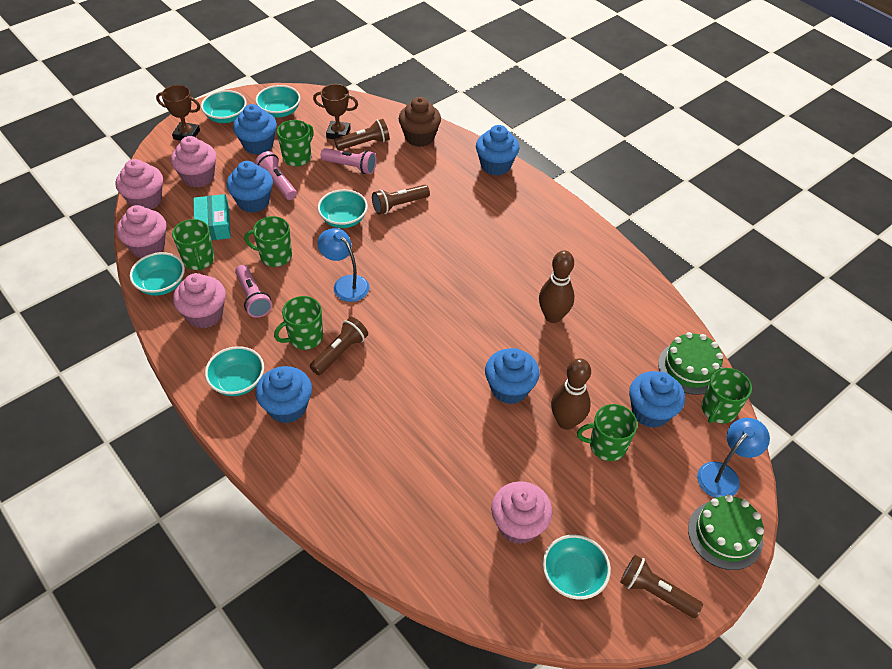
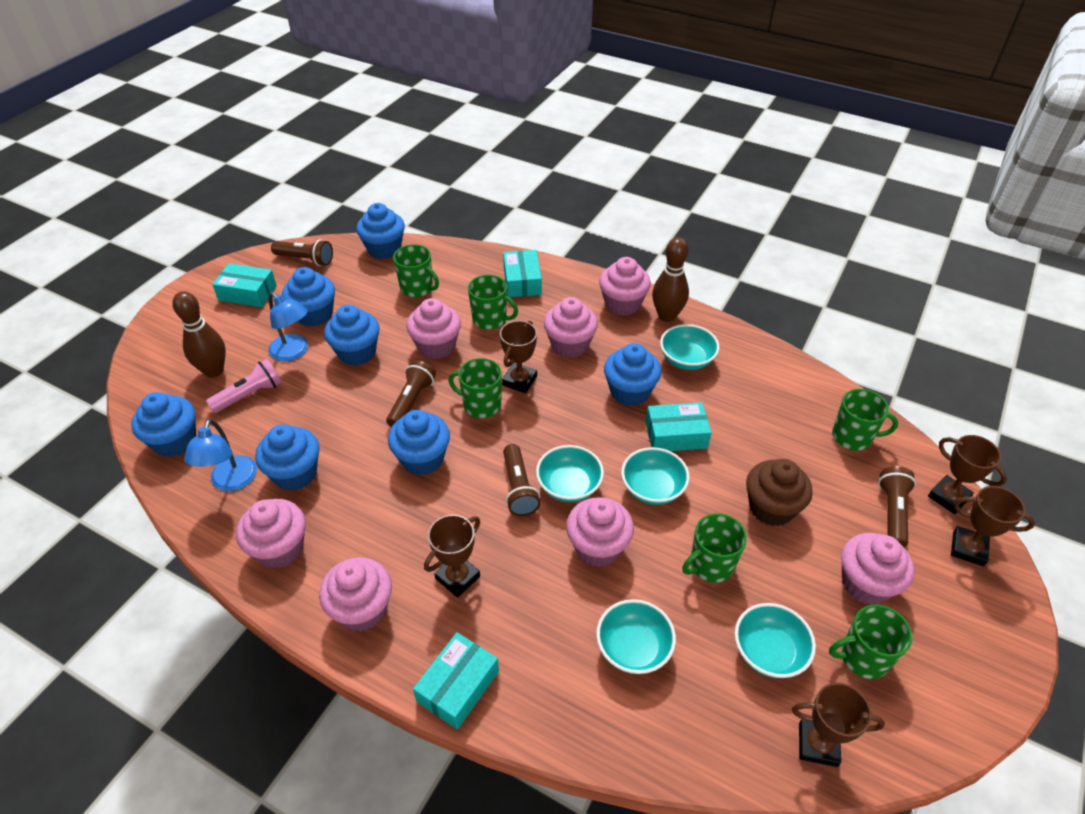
blue cupcake: 6 -> 7
brown trophy: 2 -> 5
green cake: 2 -> 0
pink cupcake: 5 -> 7
pink flashlight: 3 -> 1
turquoise bowl: 6 -> 5
turquoise box: 1 -> 4

